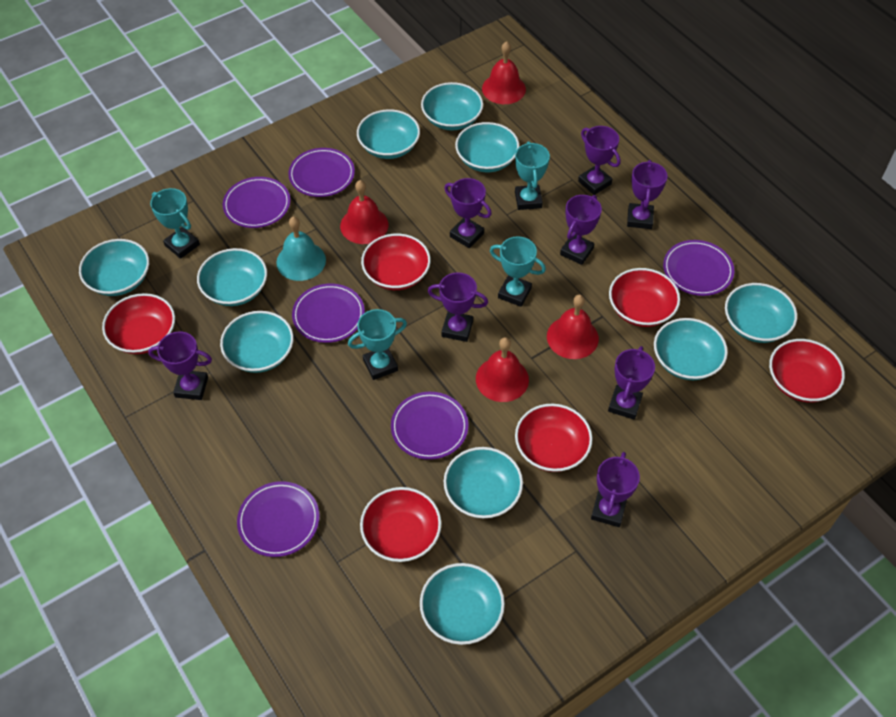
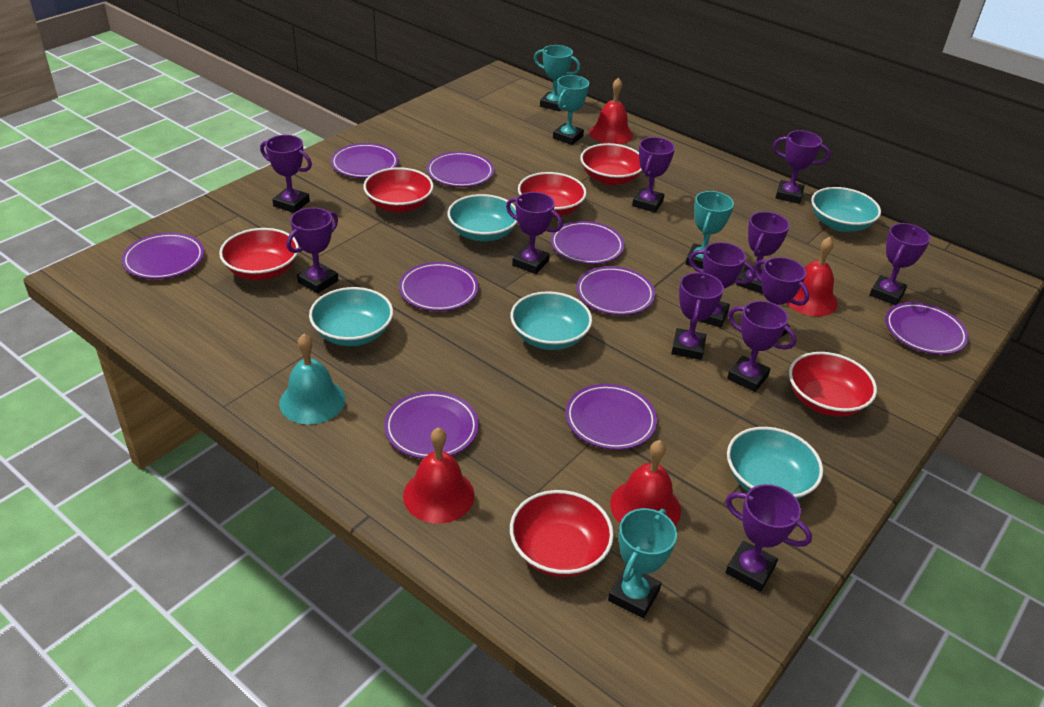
purple plate: 6 -> 9
purple trophy: 8 -> 12
turquoise bowl: 10 -> 5

